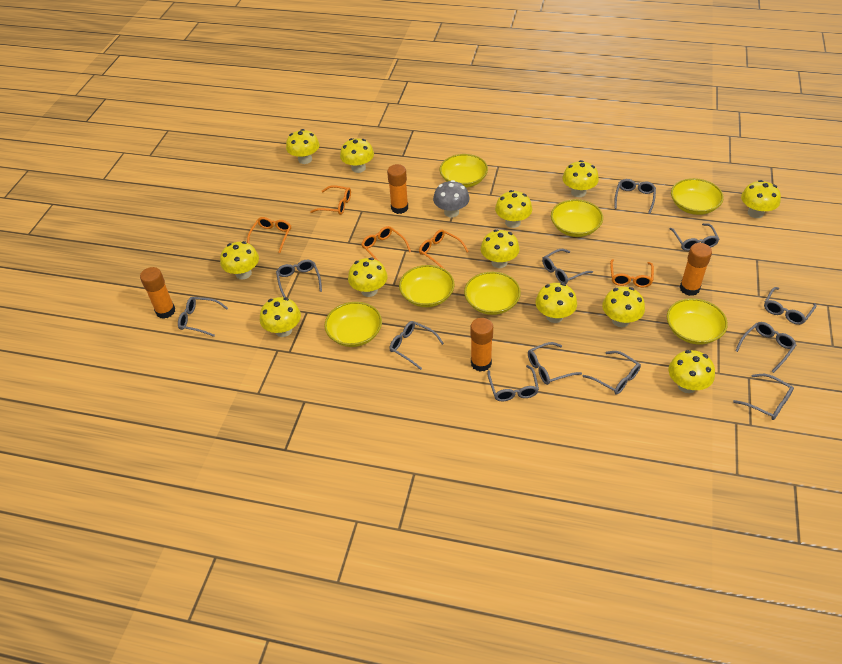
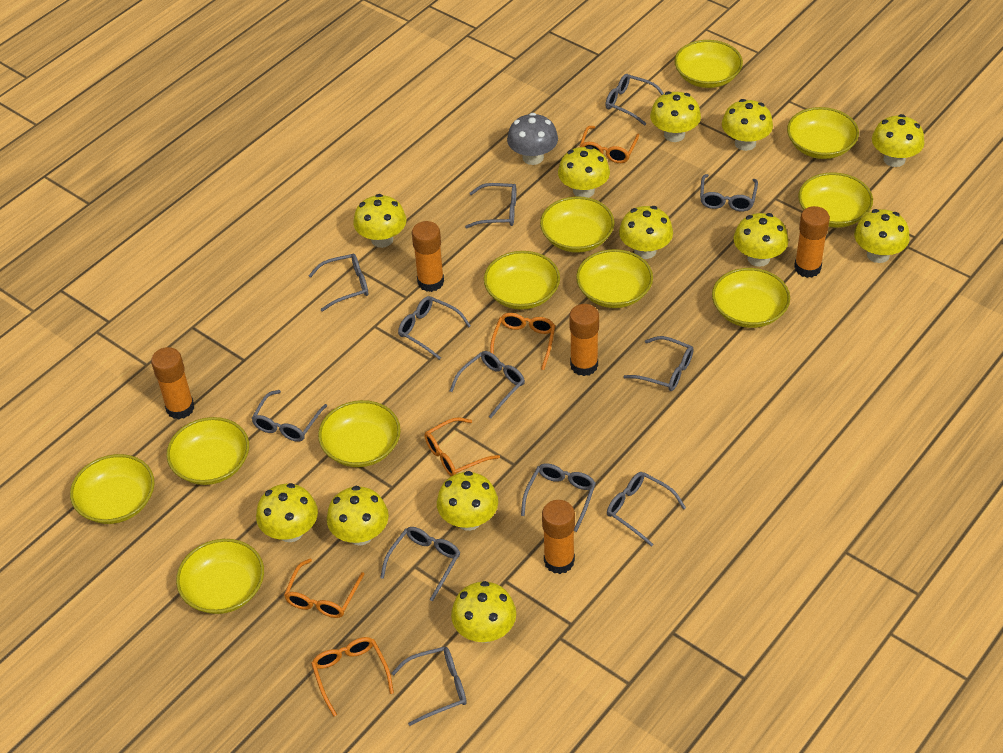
orange glue stick: 4 -> 5
yellow bowl: 7 -> 11

